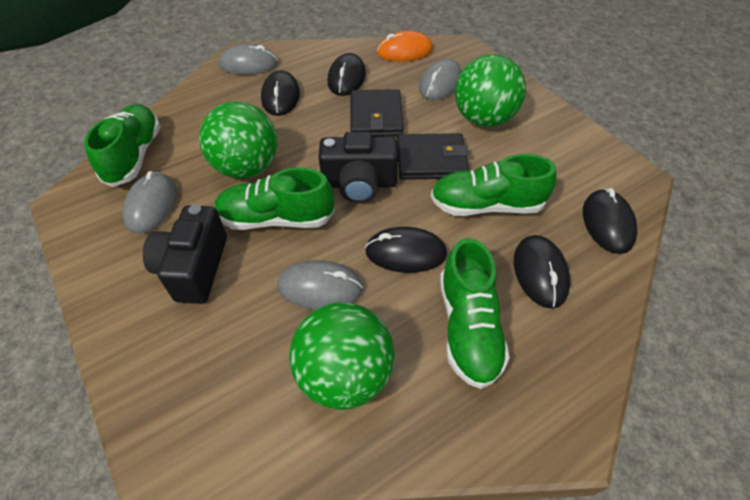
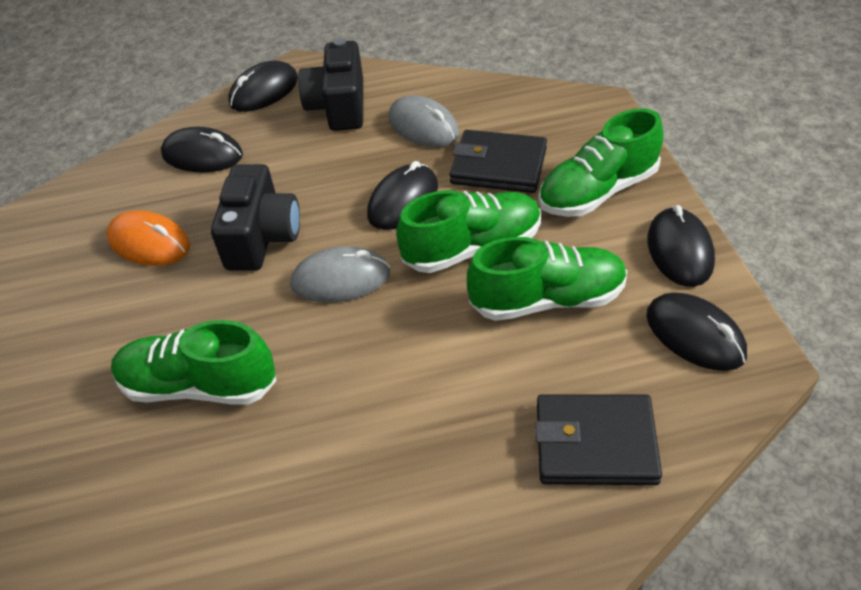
green ball: 3 -> 0
grey mouse: 4 -> 2

